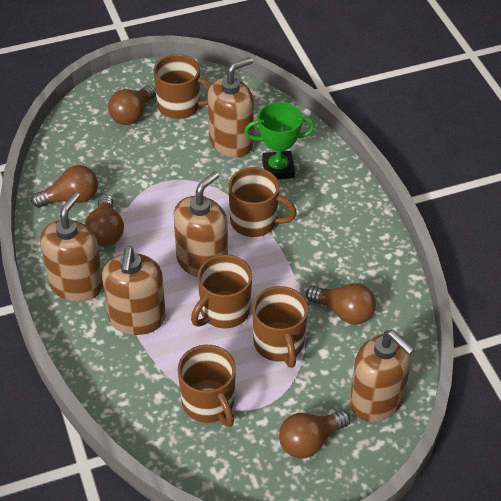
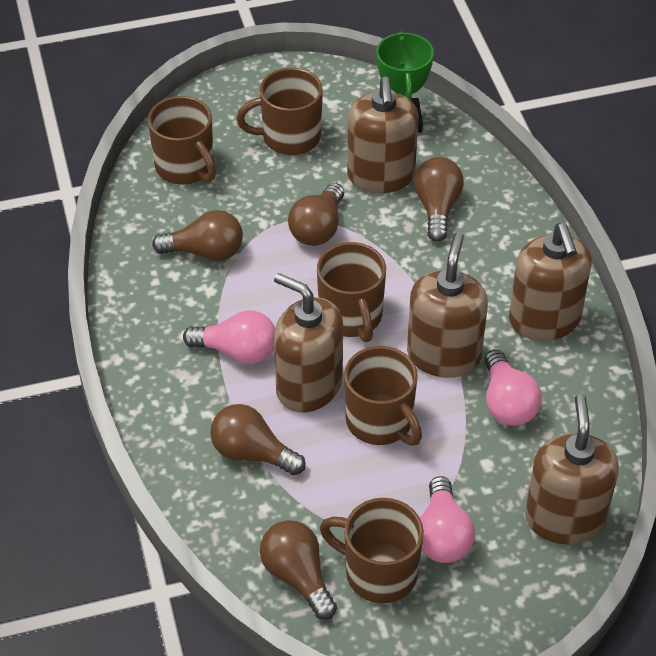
pink light bulb: 0 -> 3

